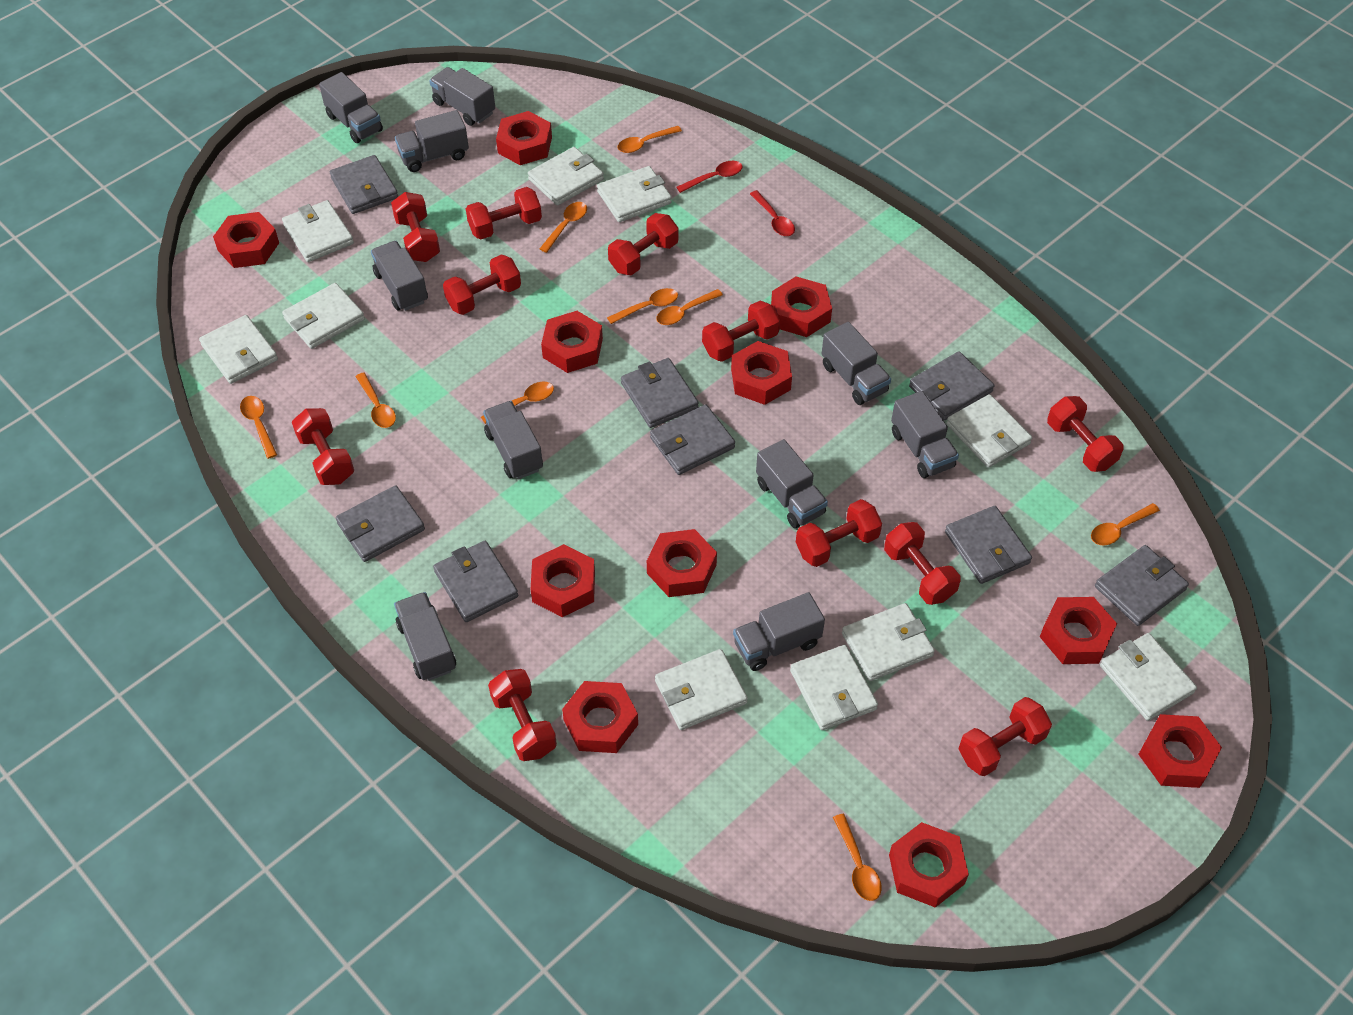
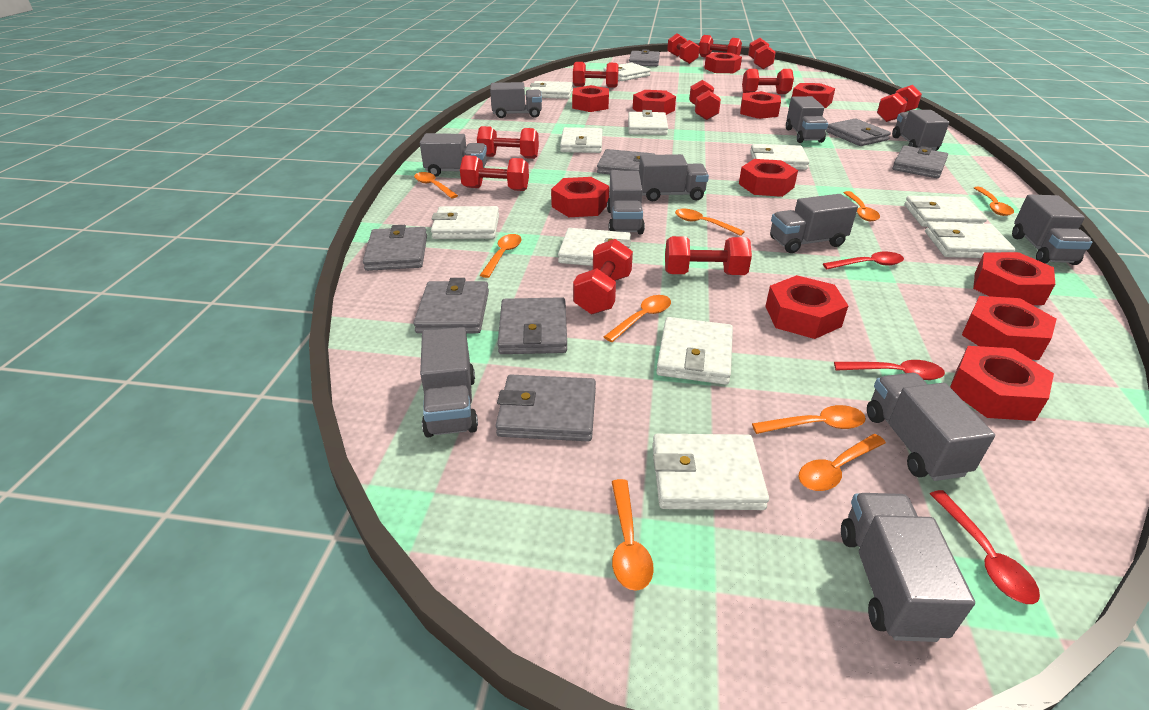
grey truck: 10 -> 11
red spoon: 2 -> 3
white wallet: 10 -> 11

